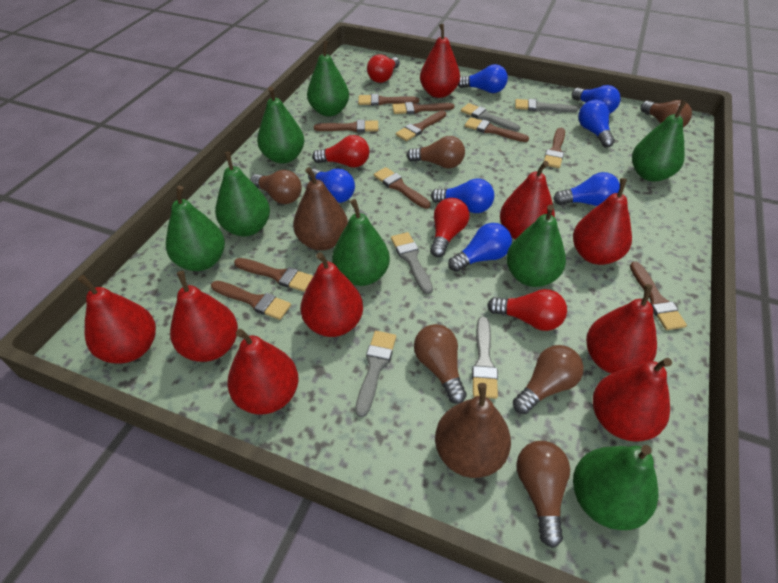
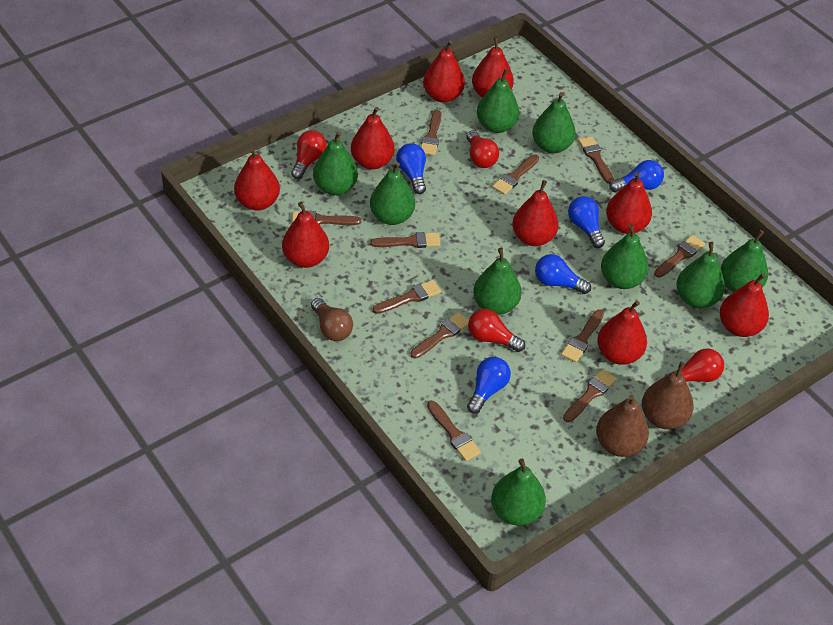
blue light bulb: 7 -> 5
brown brush: 10 -> 11
brown light bulb: 6 -> 1
green pear: 8 -> 9
grey brush: 5 -> 0

